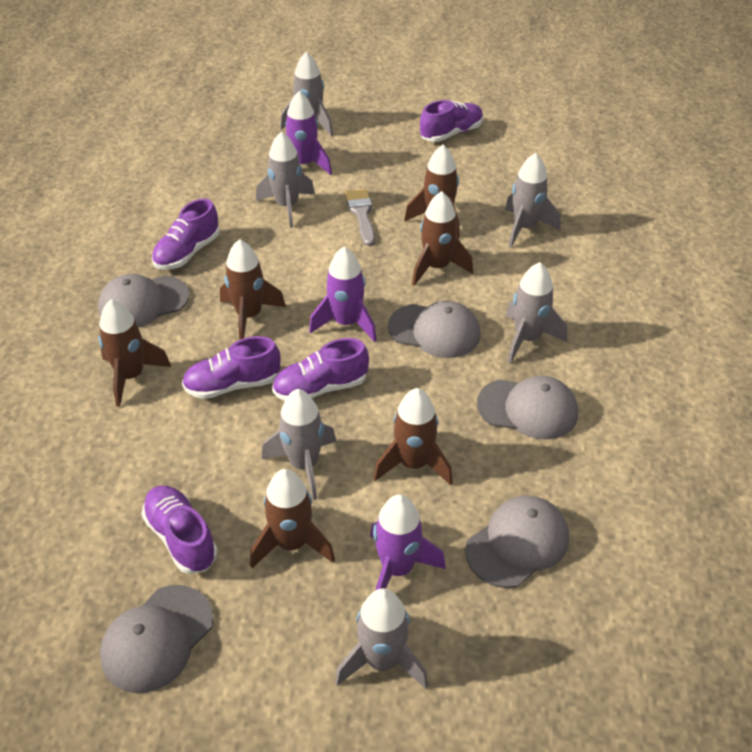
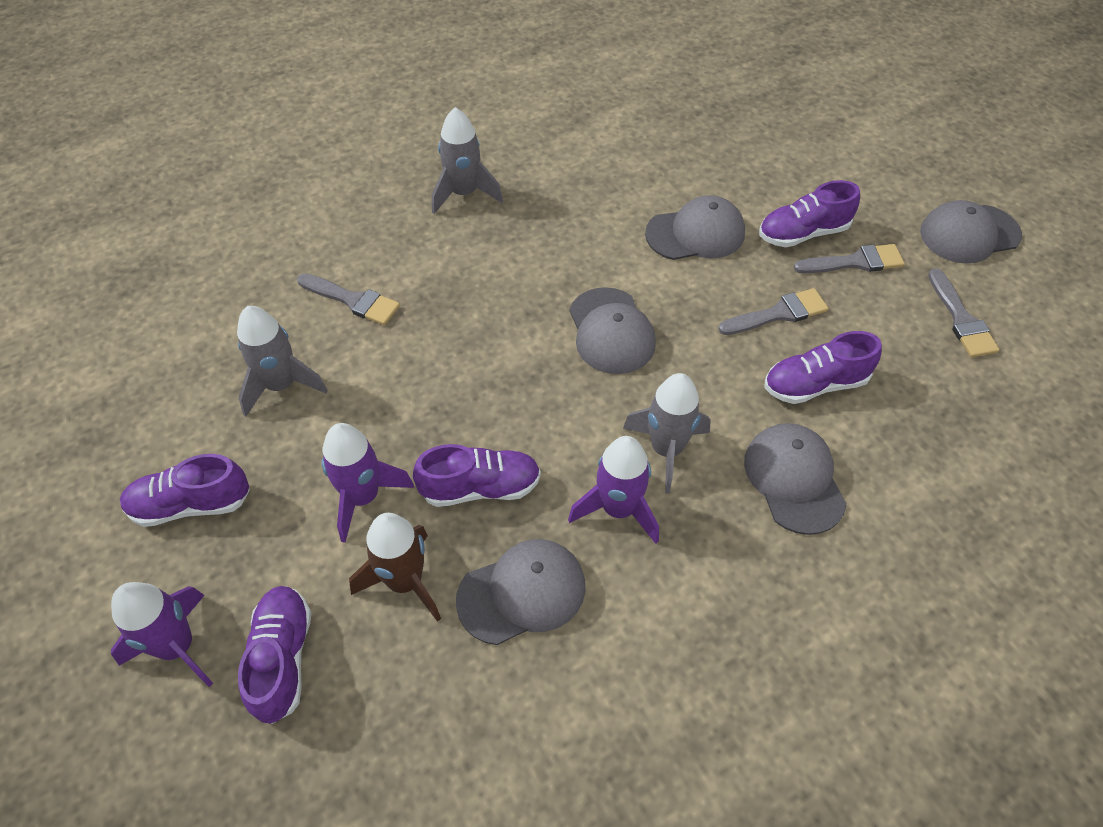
brown rocket: 6 -> 1
grey brush: 1 -> 4
grey rocket: 6 -> 3

